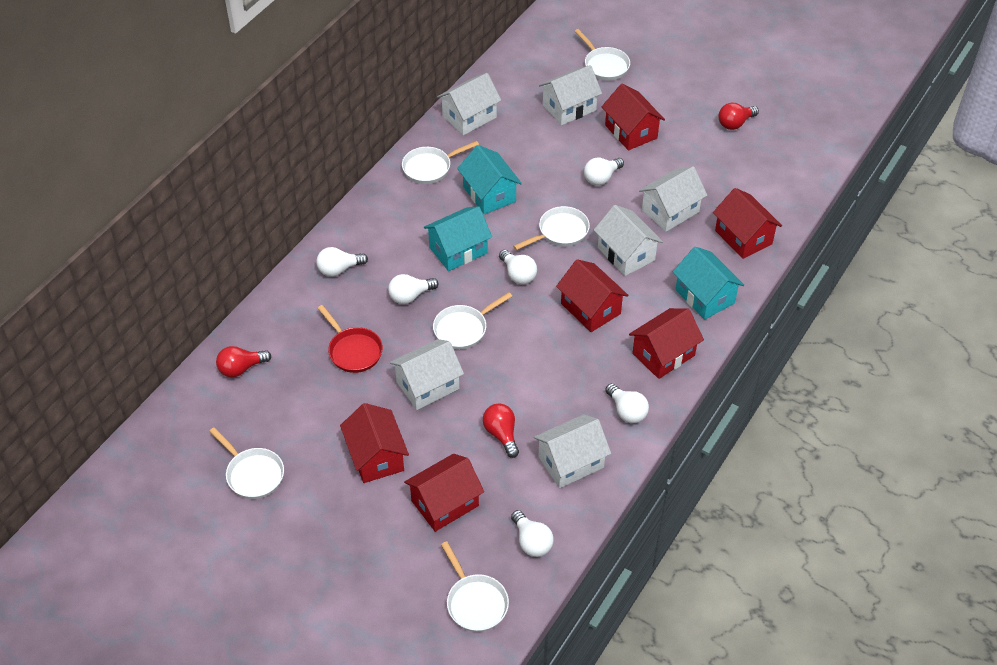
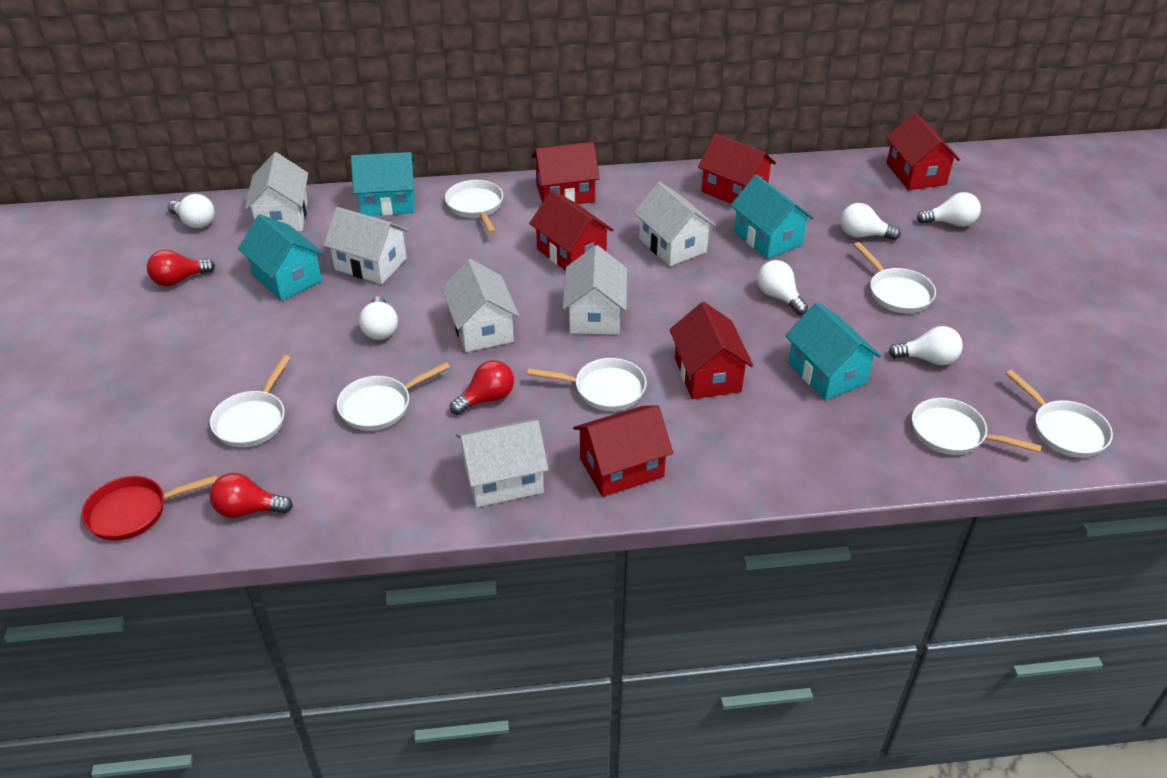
turquoise house: 3 -> 4
white pan: 6 -> 7

